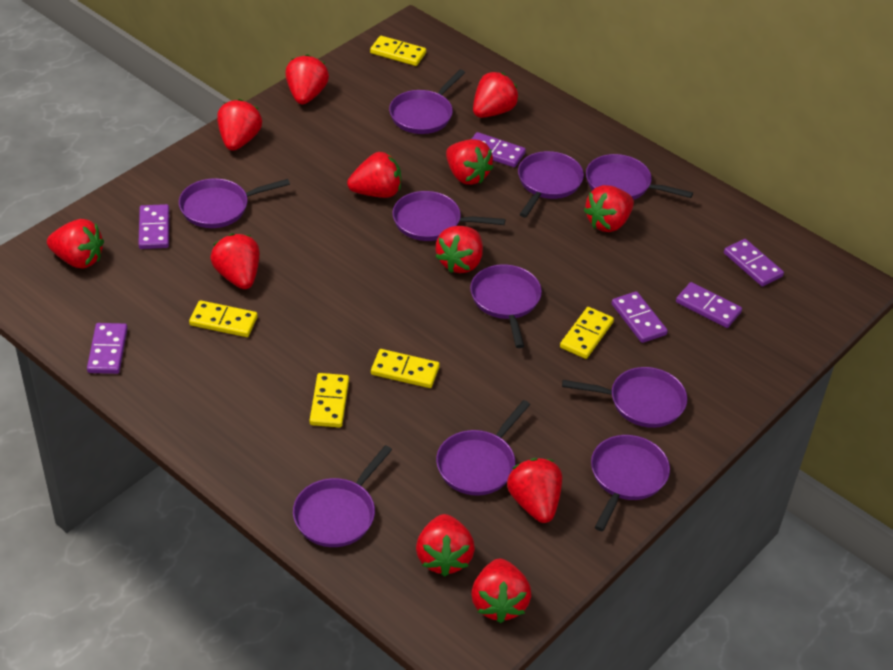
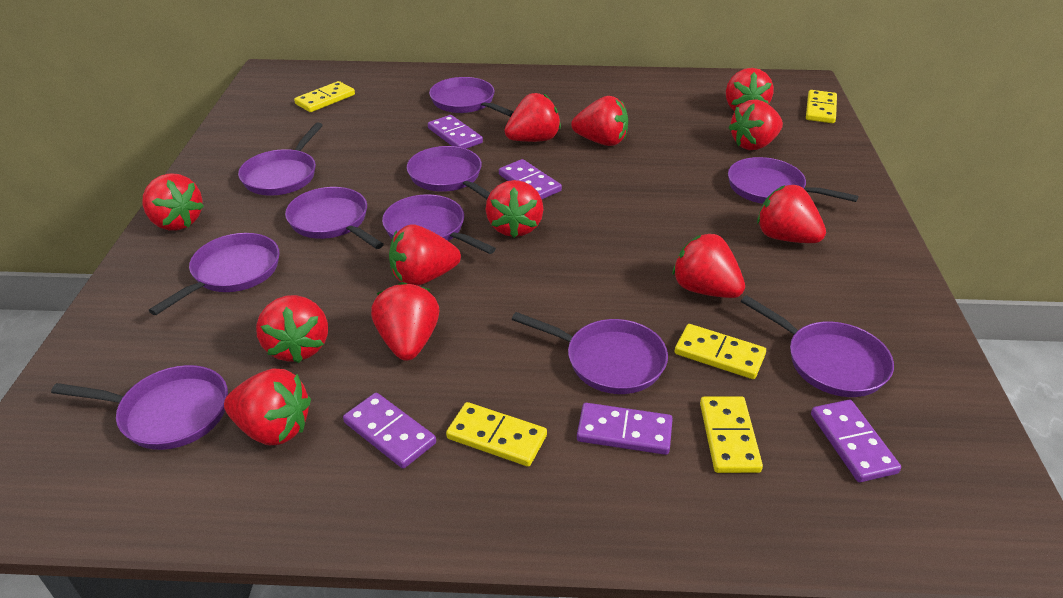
purple domino: 6 -> 5

